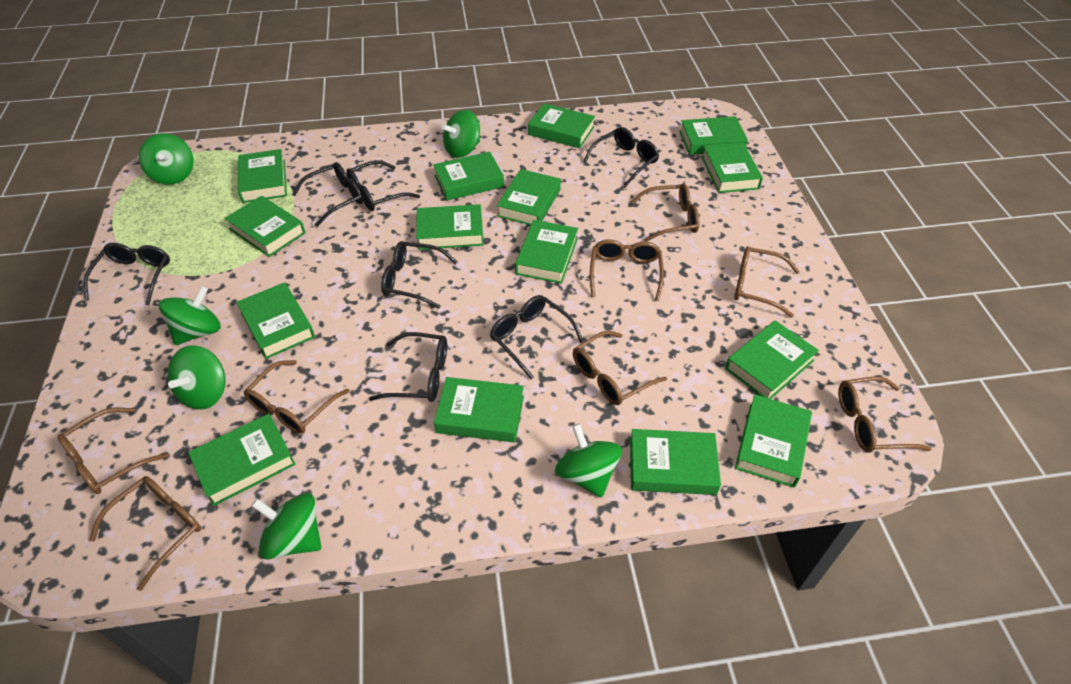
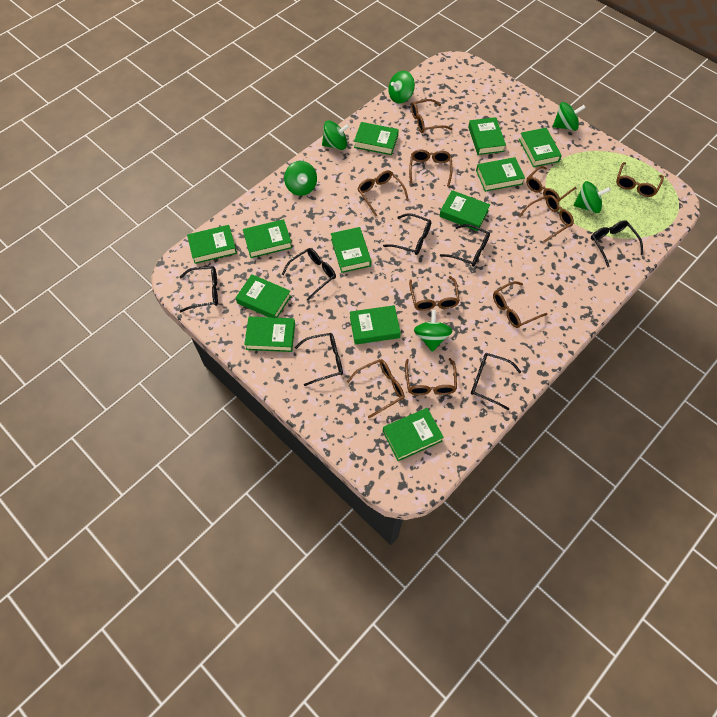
brown glasses: 8 -> 10
green book: 15 -> 12

